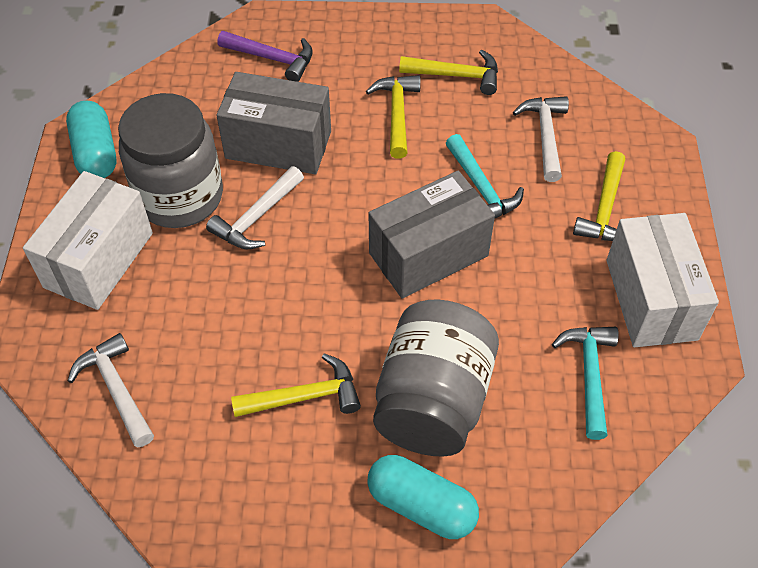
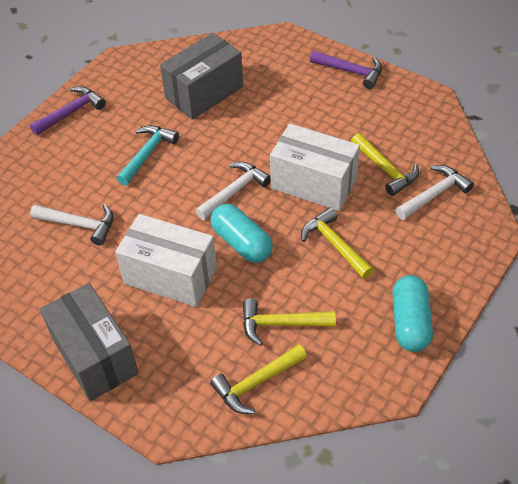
grey jar: 2 -> 0
purple hammer: 1 -> 2
turquoise hammer: 2 -> 1

